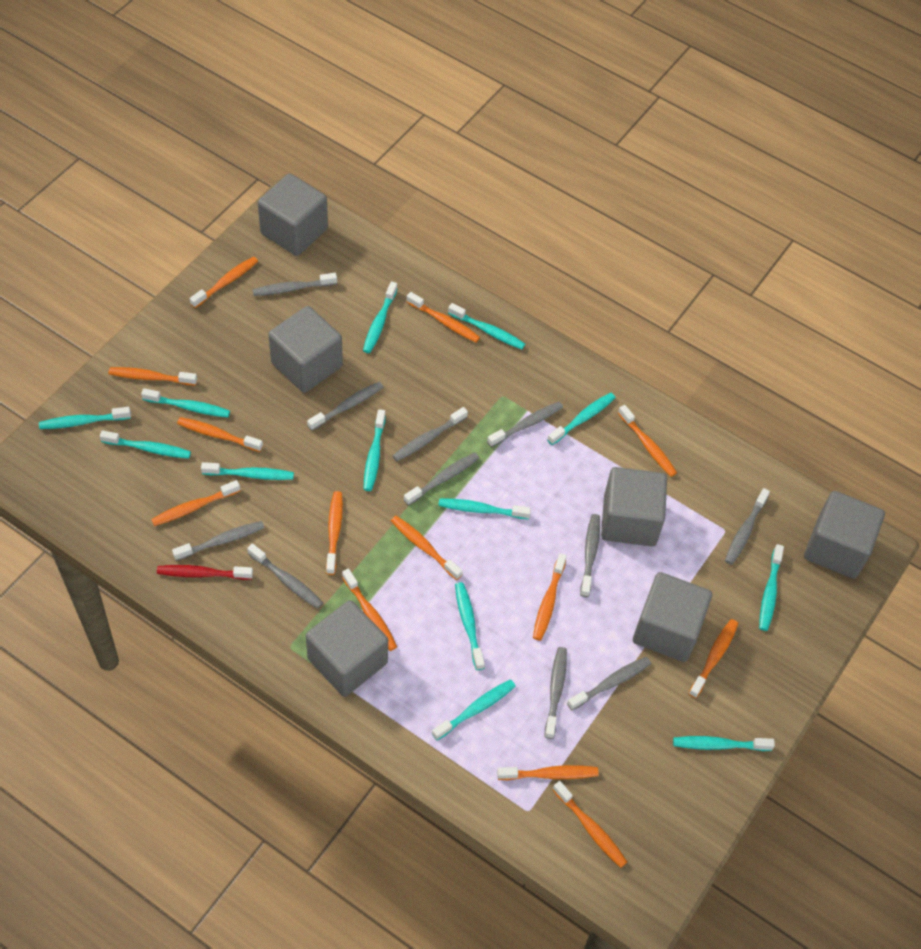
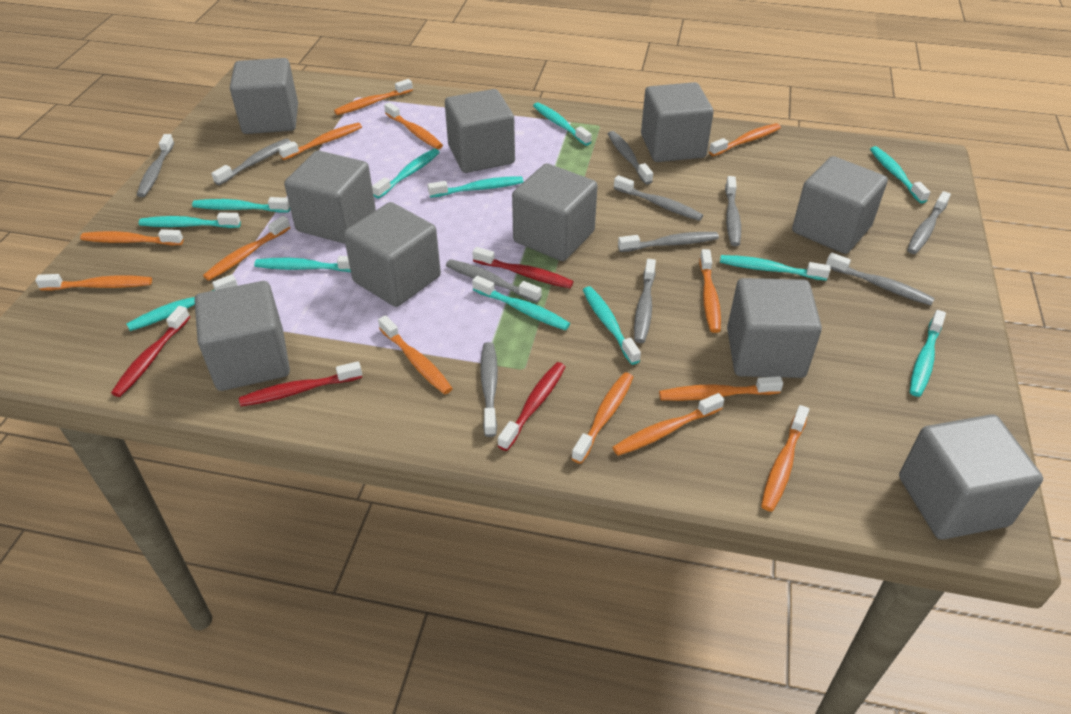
grey cube: 6 -> 10
red toothbrush: 1 -> 4
turquoise toothbrush: 13 -> 12

